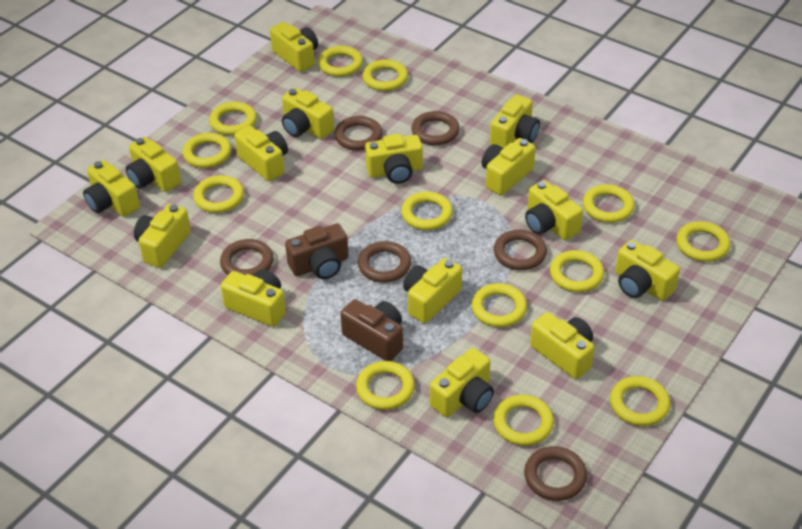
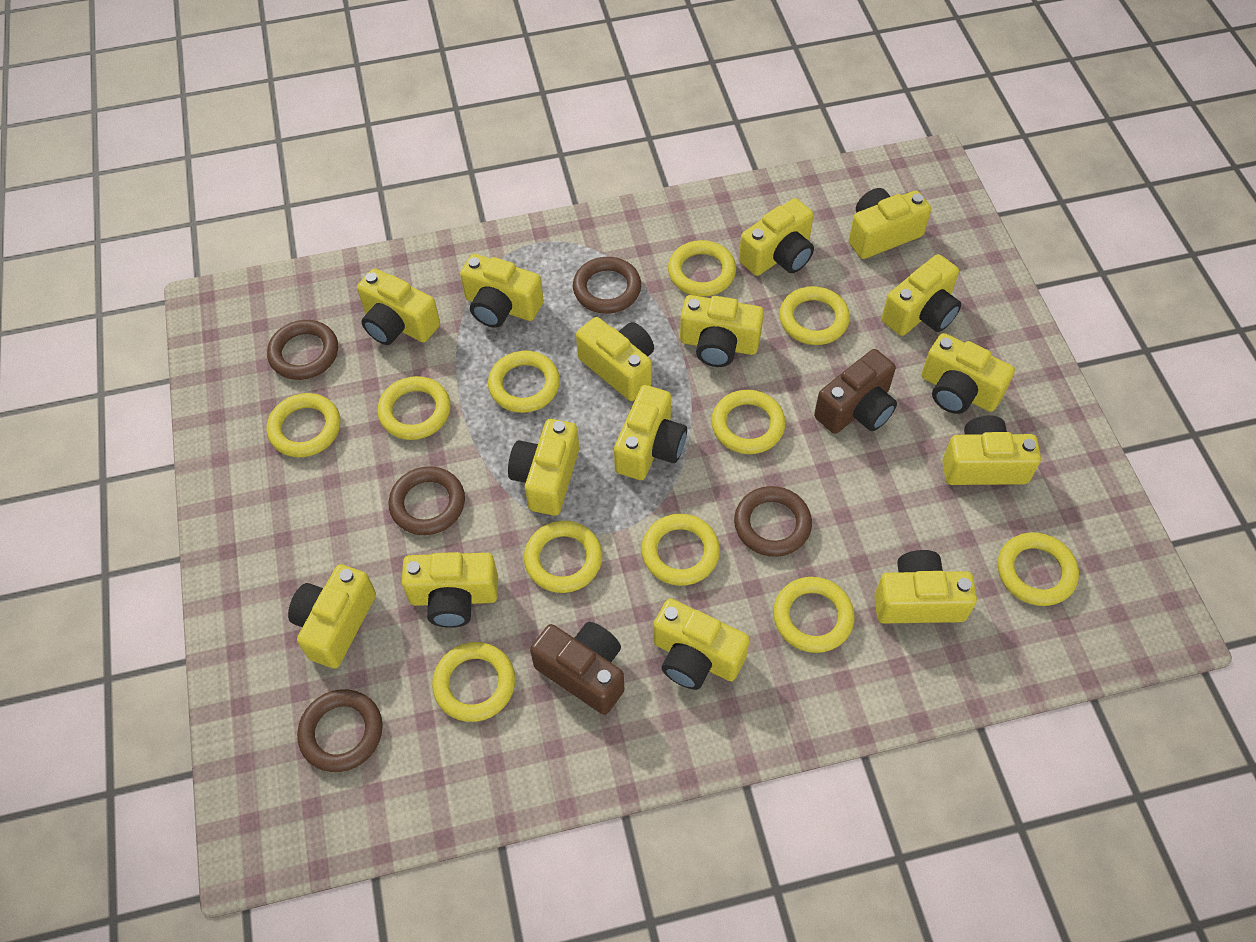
brown ring: 6 -> 5
yellow ring: 13 -> 11

